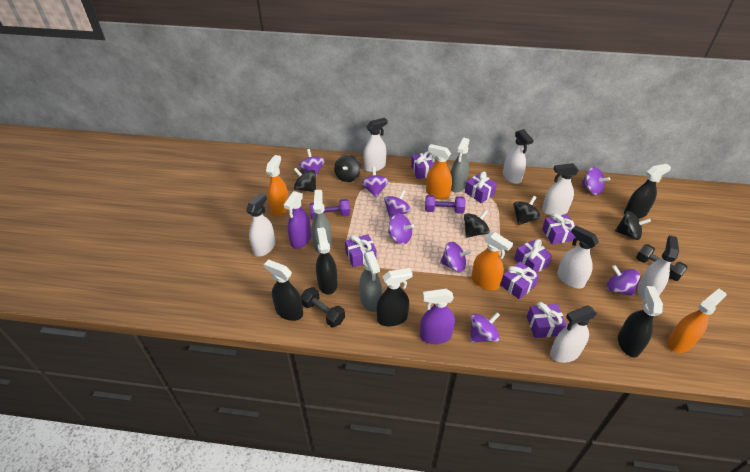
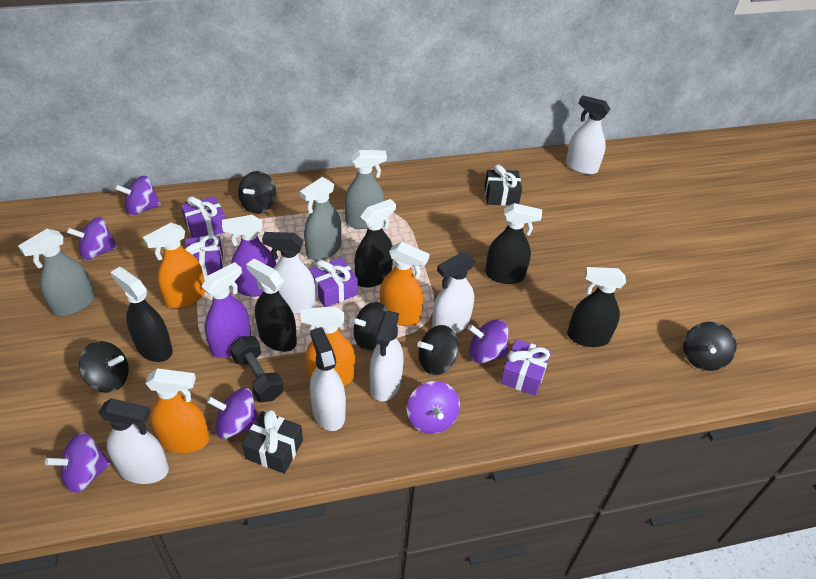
black dumbbell: 2 -> 1
black gift: 0 -> 2
purple dumbbell: 2 -> 0
purple gift: 7 -> 4
purple spinning top: 8 -> 6
white spray bottle: 7 -> 6

